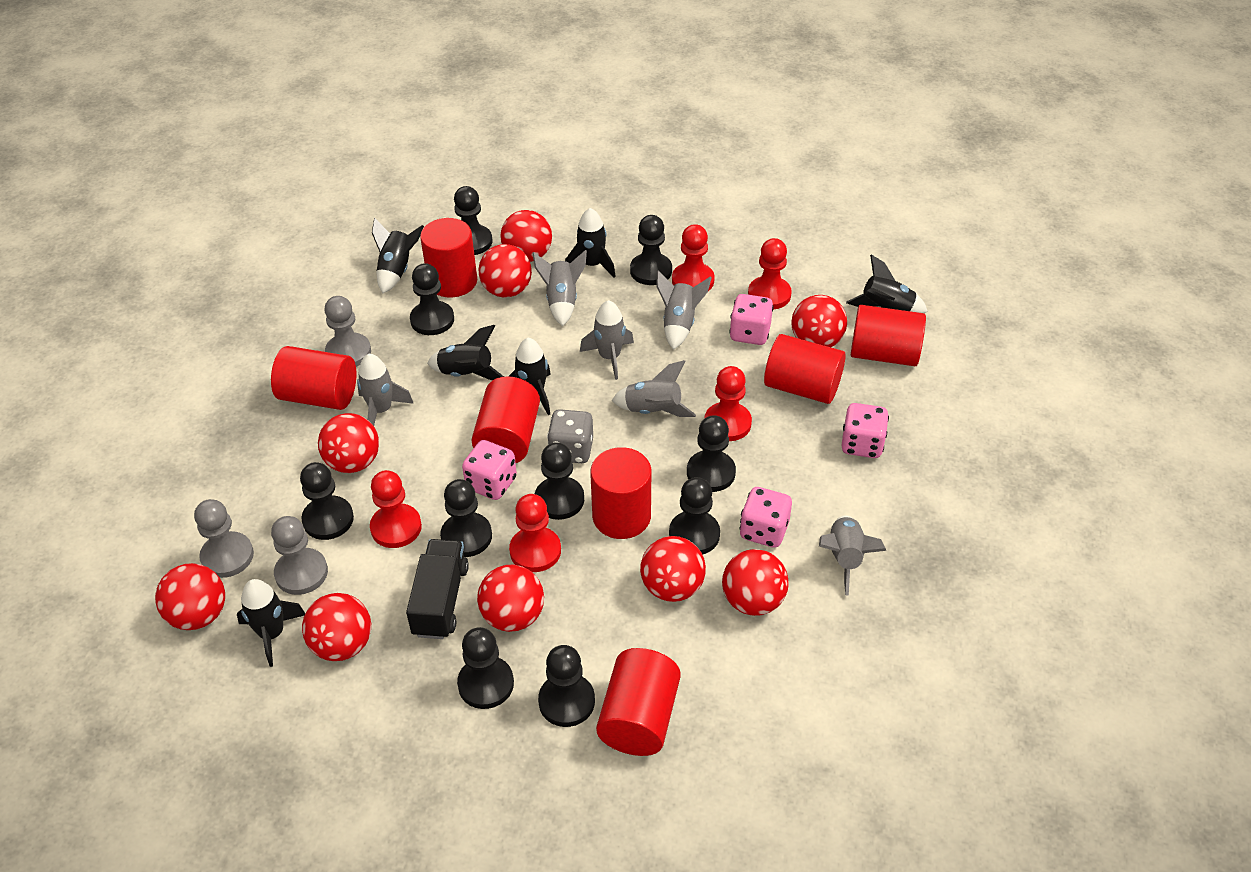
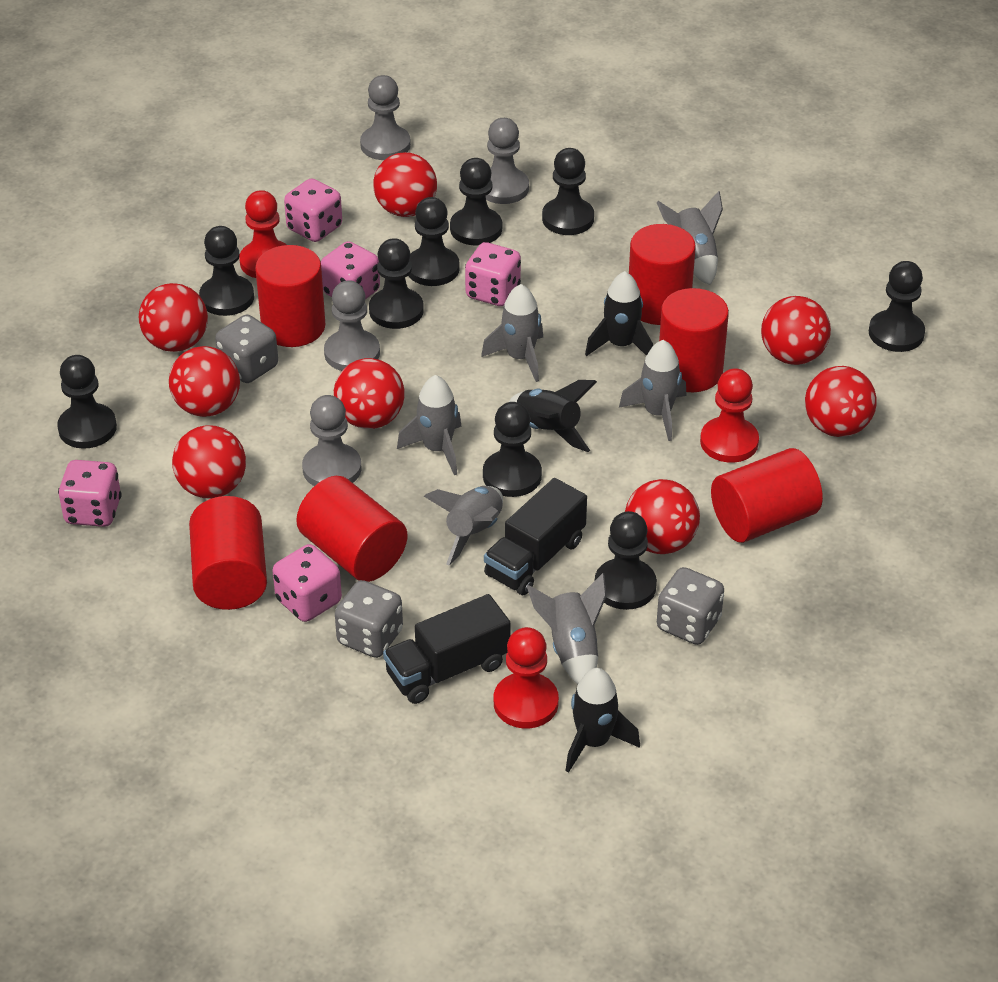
black pawn: 10 -> 9
black rocket: 6 -> 3
black truck: 1 -> 2
grey dice: 1 -> 3
grey pawn: 3 -> 4
pink dice: 4 -> 5
red ball: 9 -> 8
red cylinder: 7 -> 6
red pawn: 5 -> 3

